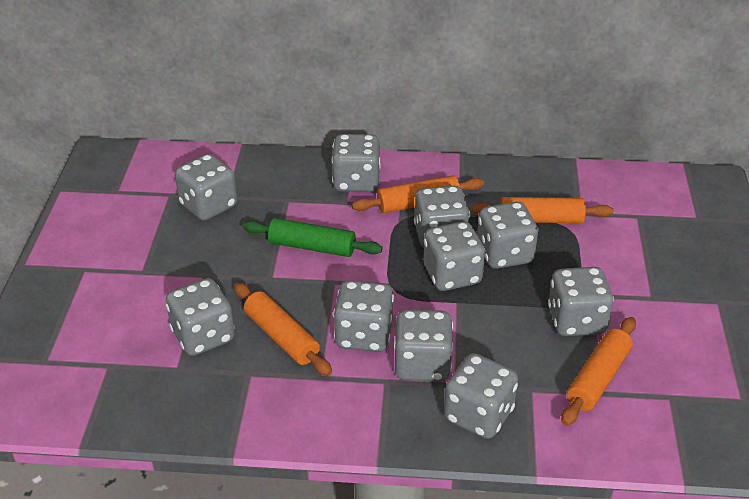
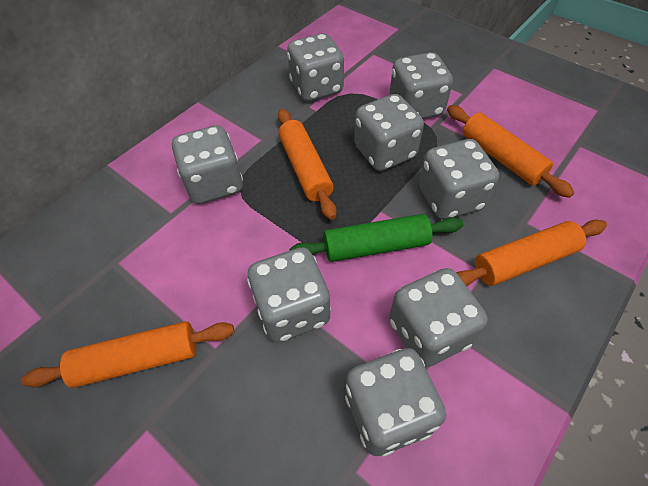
grey dice: 10 -> 8

